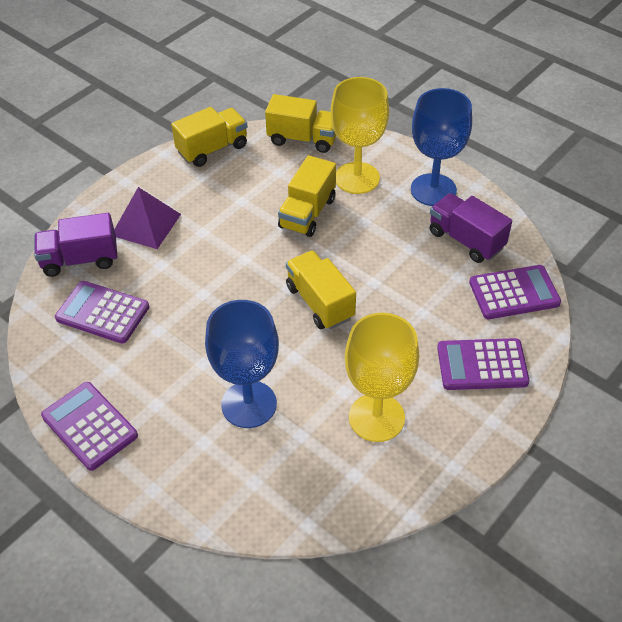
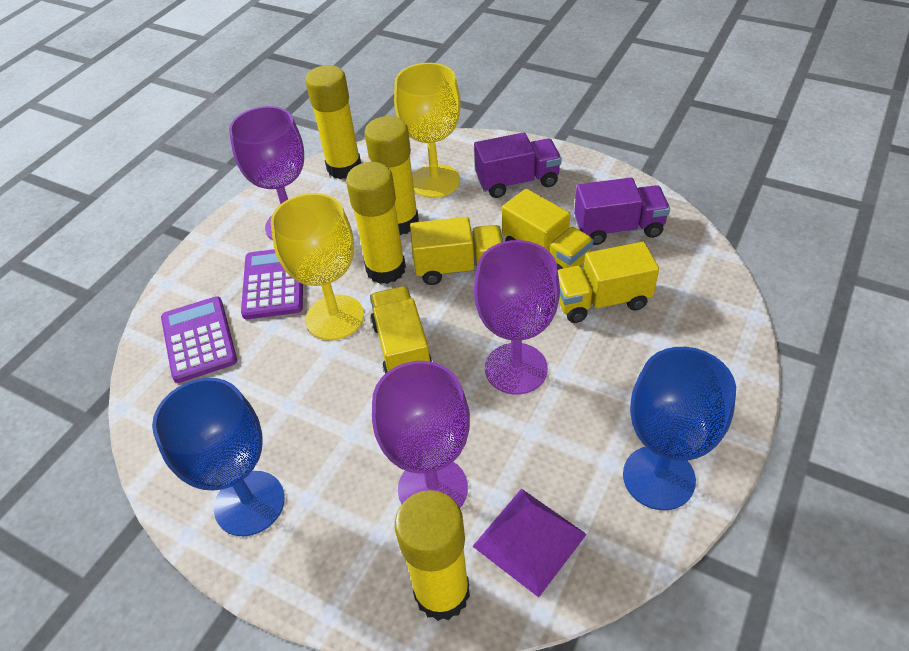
purple calculator: 4 -> 2
purple goblet: 0 -> 3
yellow glue stick: 0 -> 4

